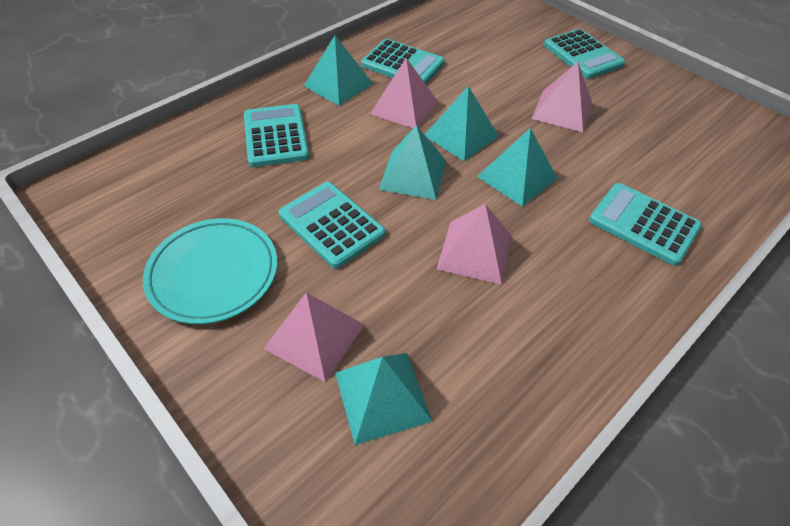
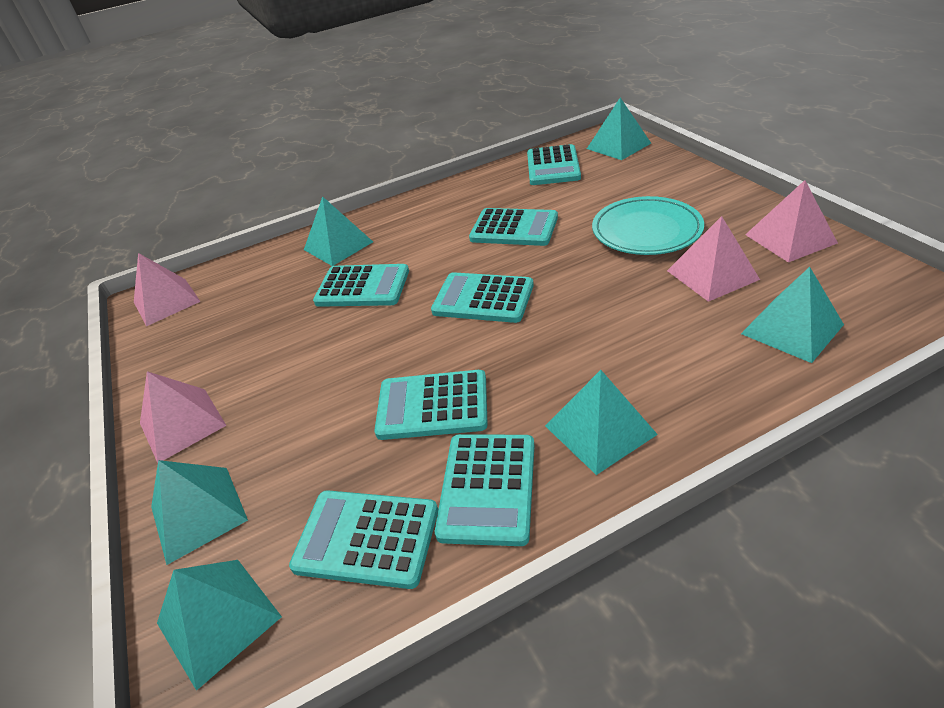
turquoise calculator: 5 -> 7
turquoise pyramid: 5 -> 6

